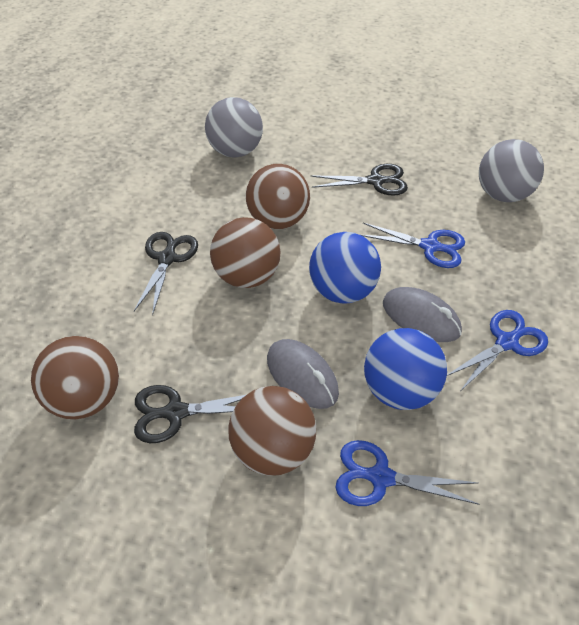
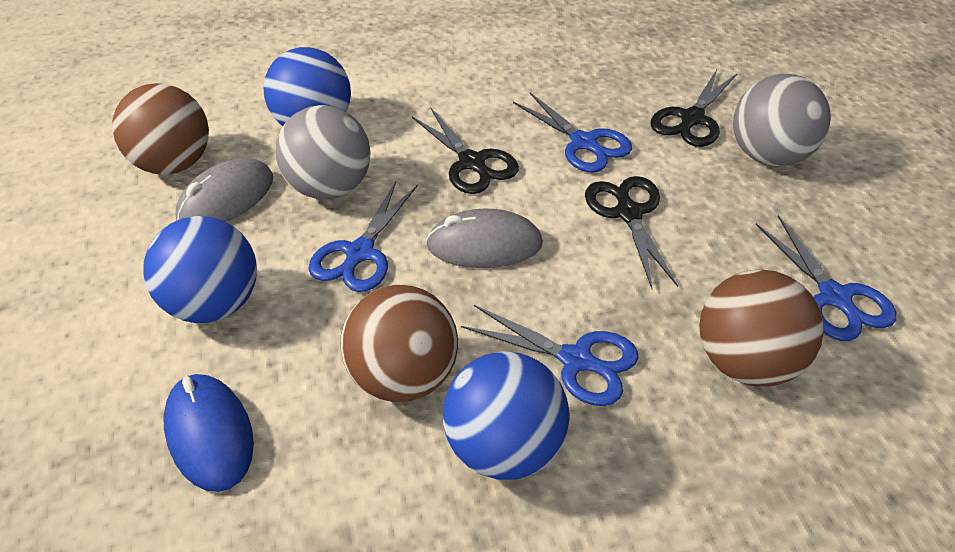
blue ball: 2 -> 3
blue mouse: 0 -> 1
blue scissors: 3 -> 4
brown ball: 4 -> 3

